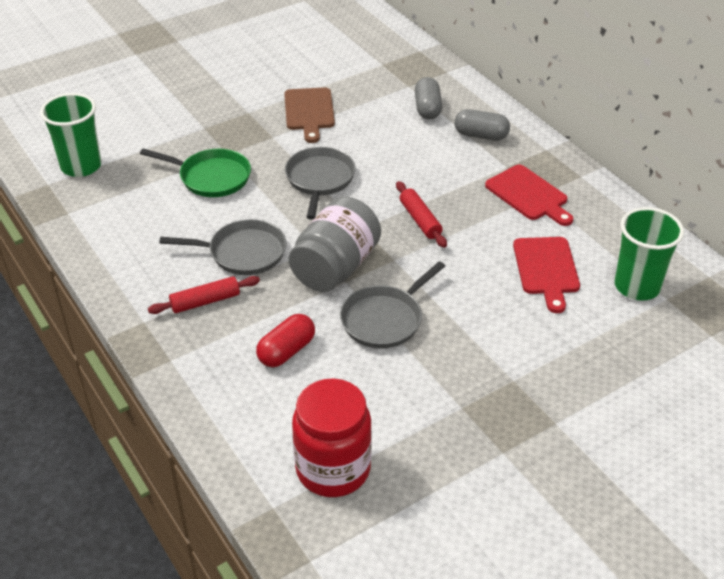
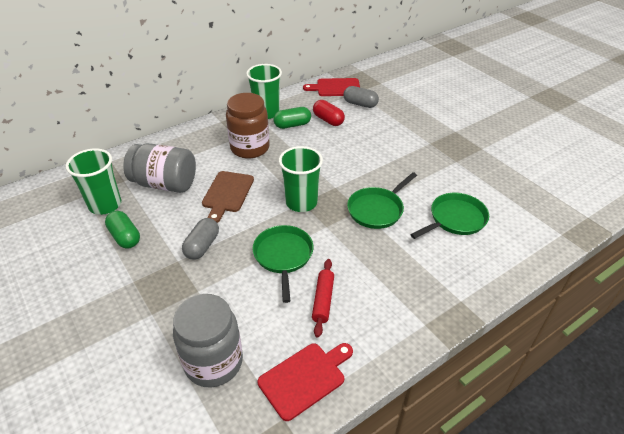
brown jar: 0 -> 1
green capsule: 0 -> 2
green cup: 2 -> 3
green pan: 1 -> 3
grey jar: 1 -> 2
grey pan: 3 -> 0
red jar: 1 -> 0
red rolling pin: 2 -> 1

